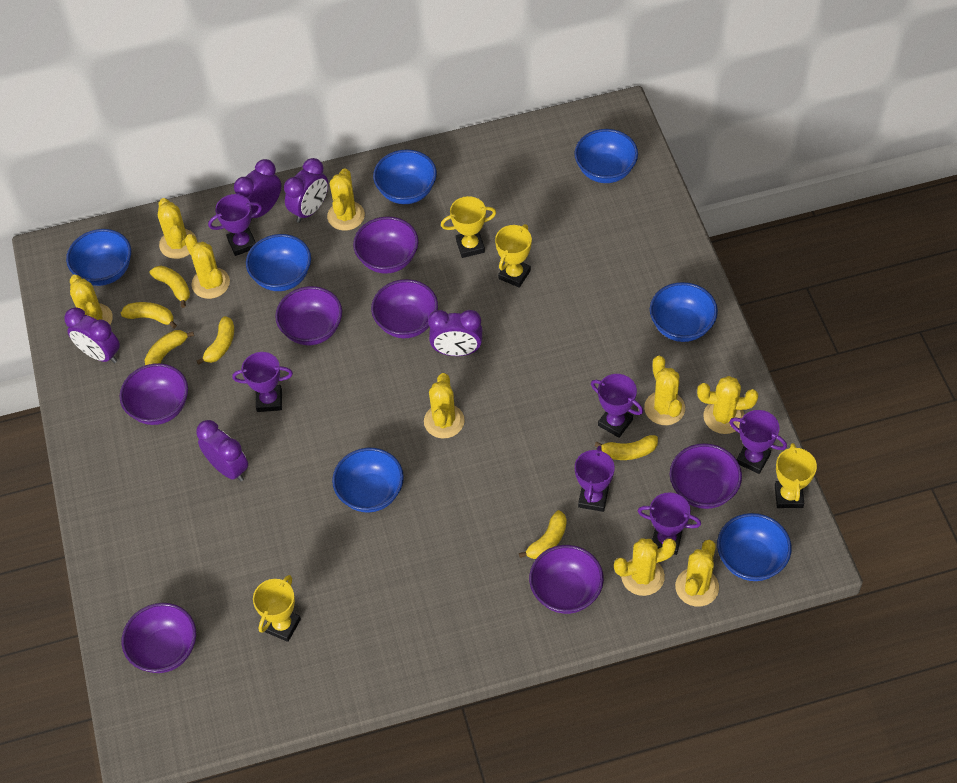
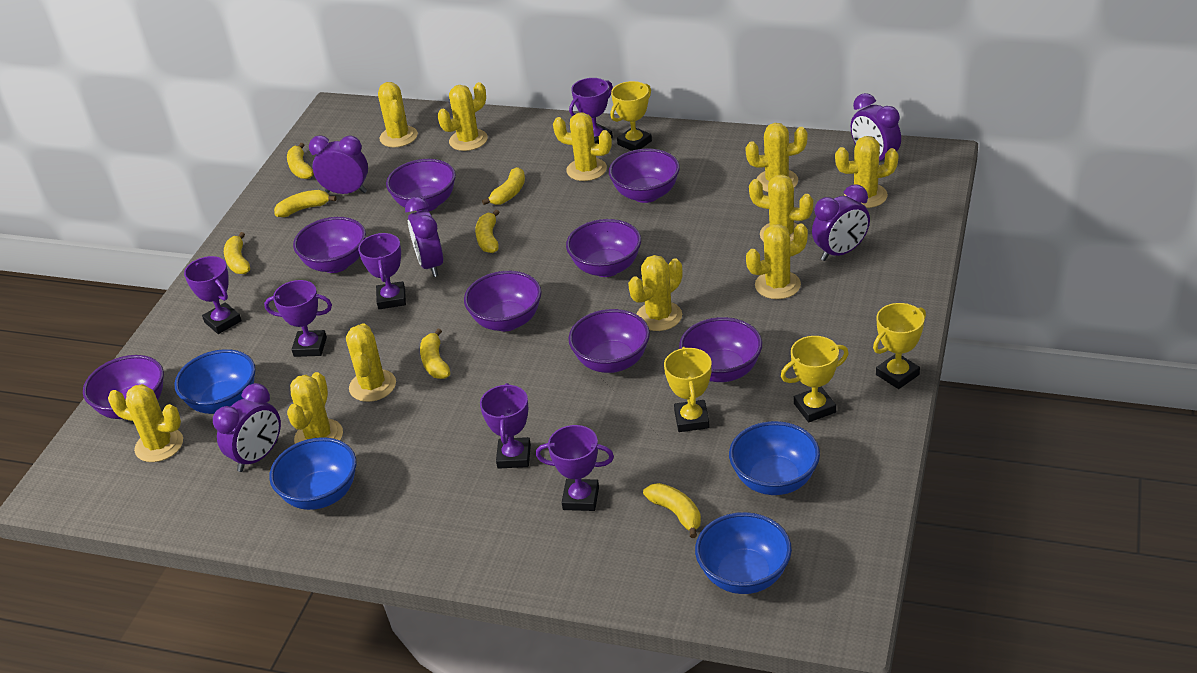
blue bowl: 7 -> 4
purple bowl: 7 -> 8
yellow banana: 6 -> 7
yellow cactus: 9 -> 11

